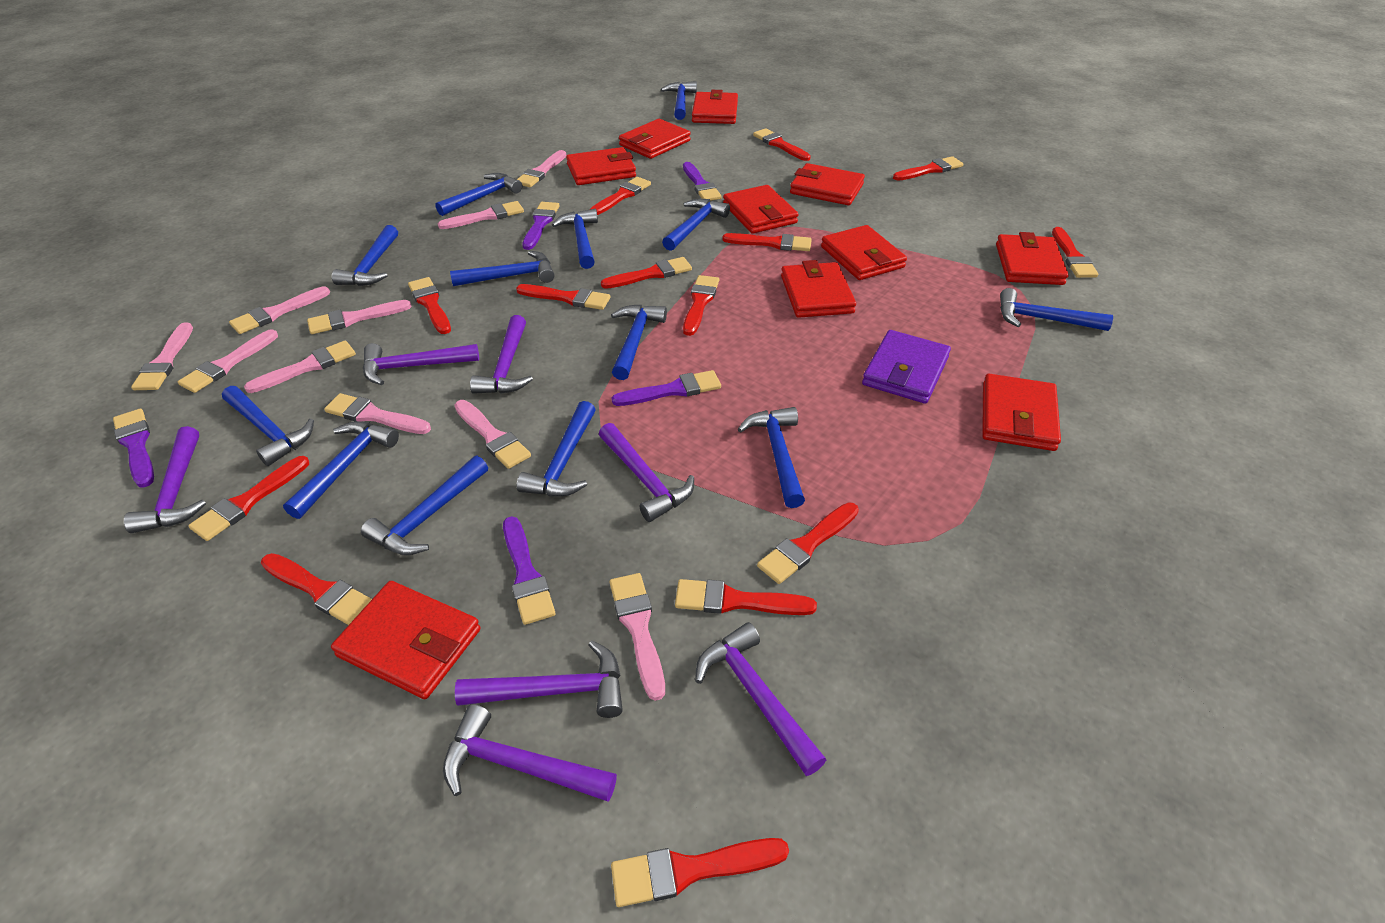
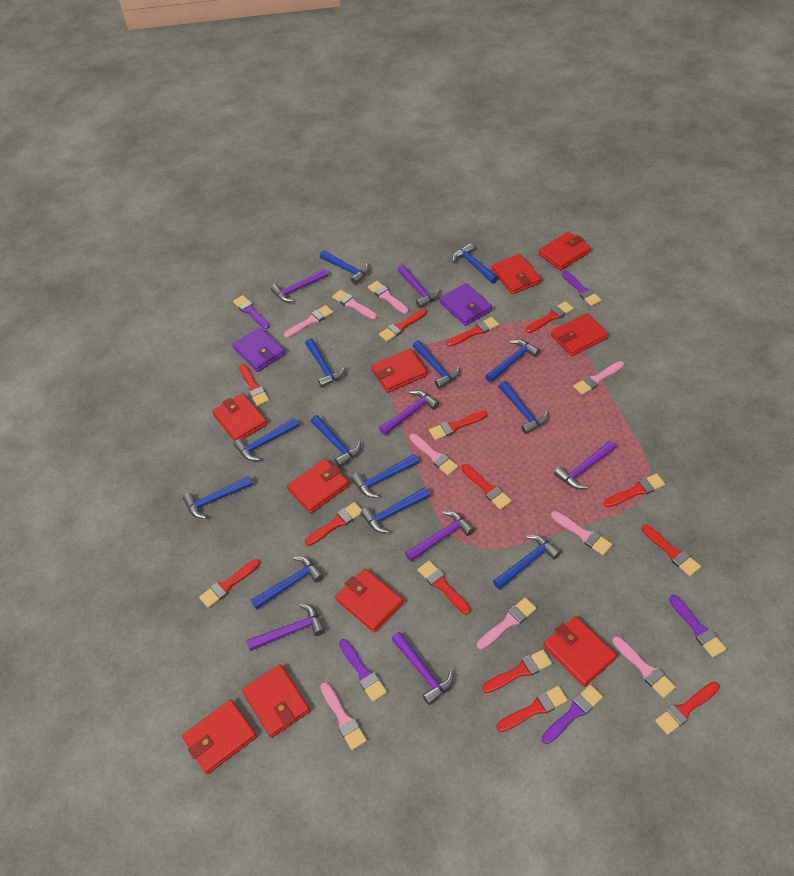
pink brush: 10 -> 9
purple wallet: 1 -> 2

